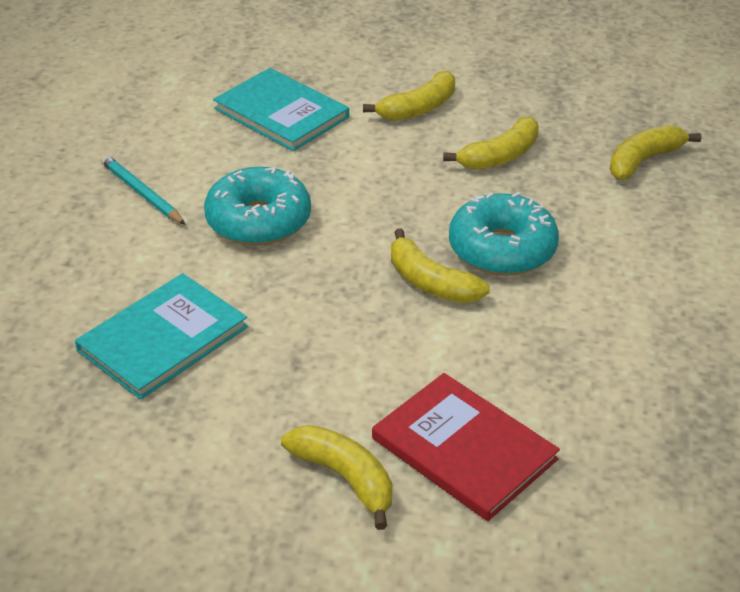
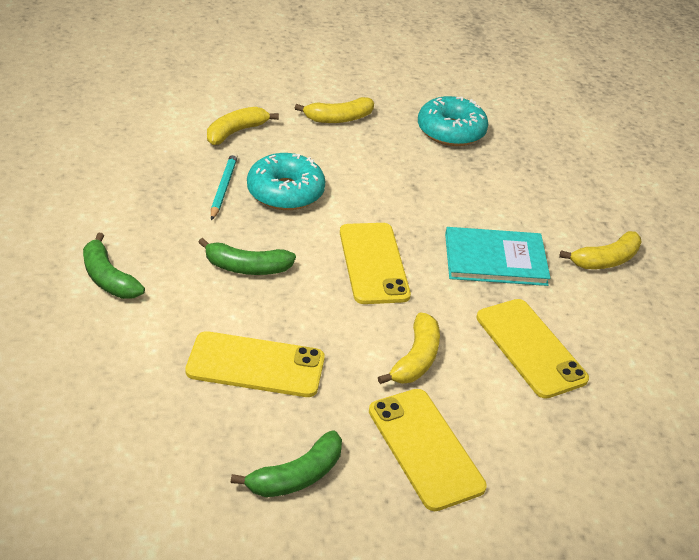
green banana: 0 -> 3
red book: 1 -> 0
turquoise book: 2 -> 1
yellow banana: 5 -> 4
yellow phone: 0 -> 4

